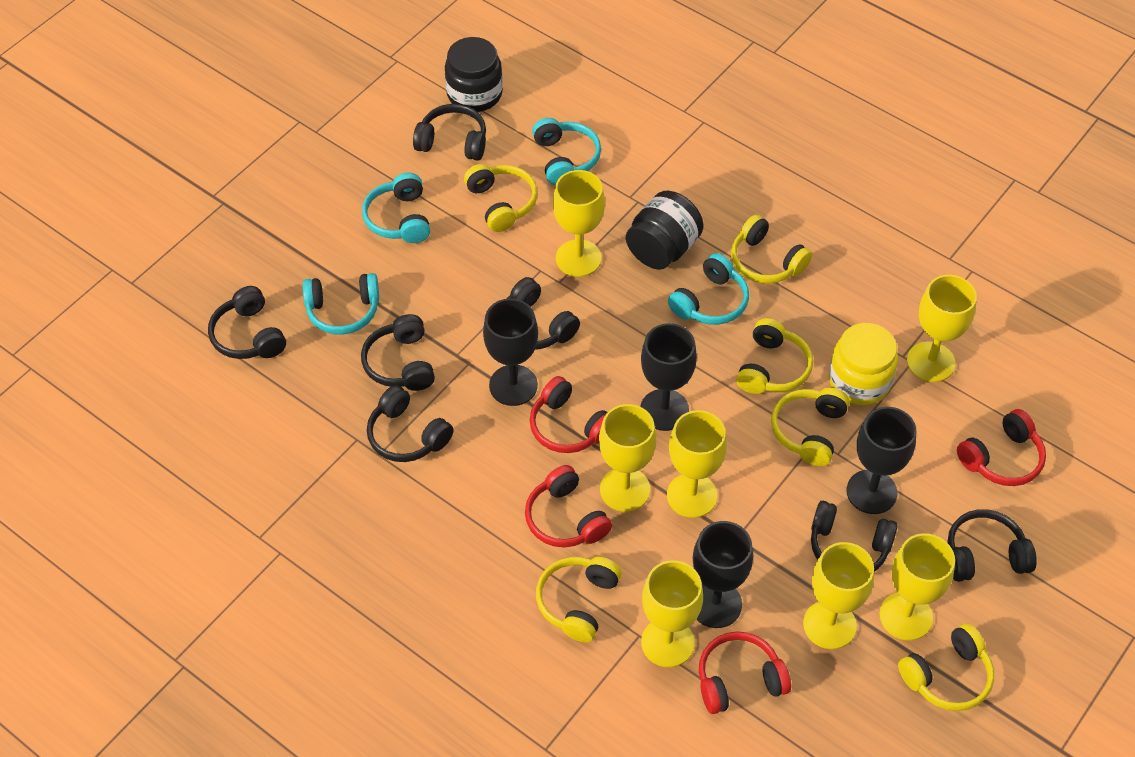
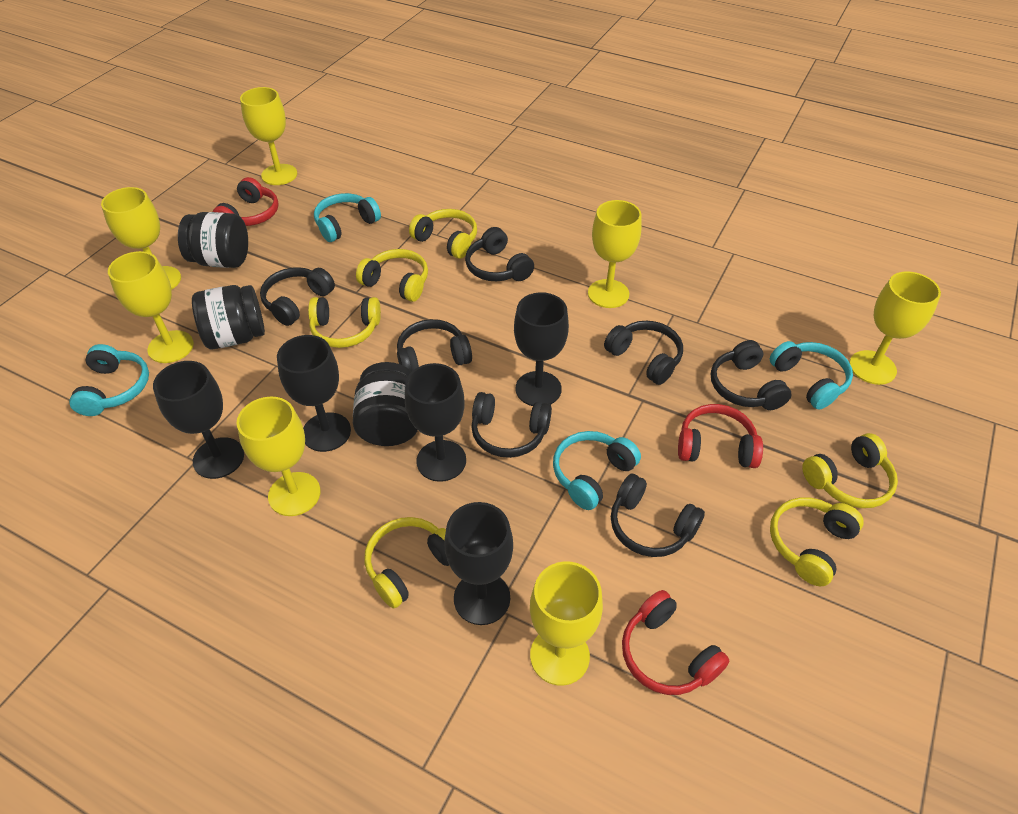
black goblet: 4 -> 5
black jar: 2 -> 3
red headphones: 4 -> 3
yellow jar: 1 -> 0

